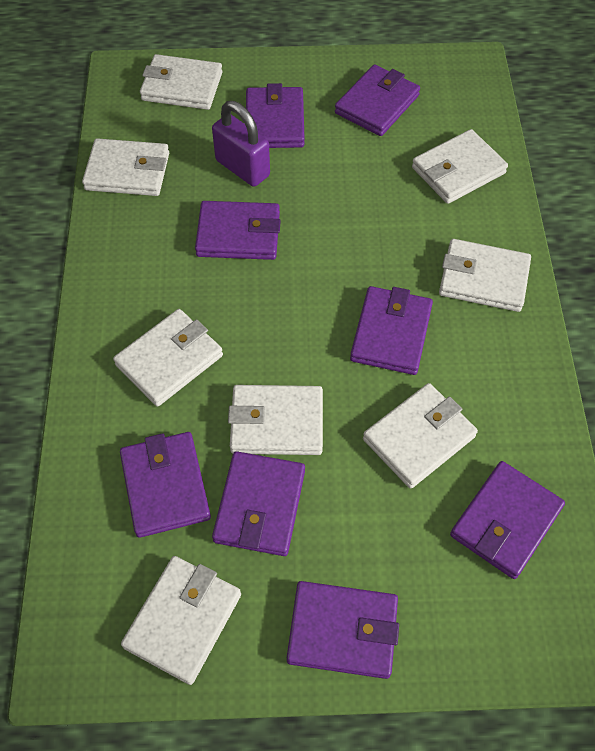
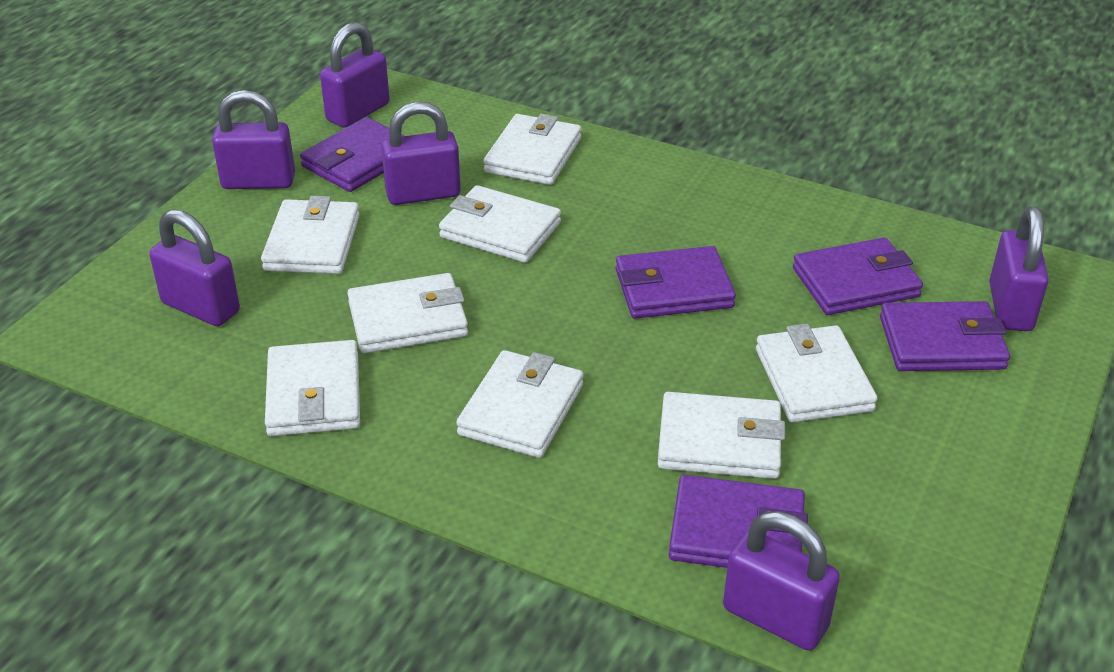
purple padlock: 1 -> 6
purple wallet: 8 -> 5

